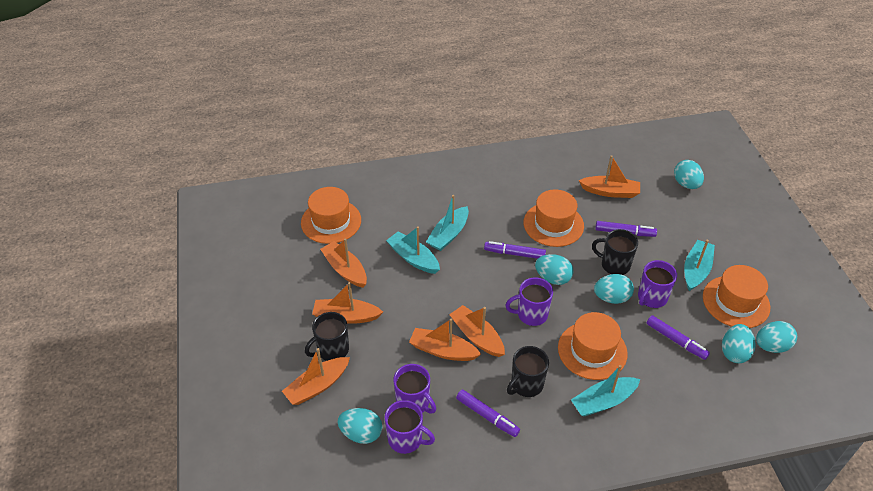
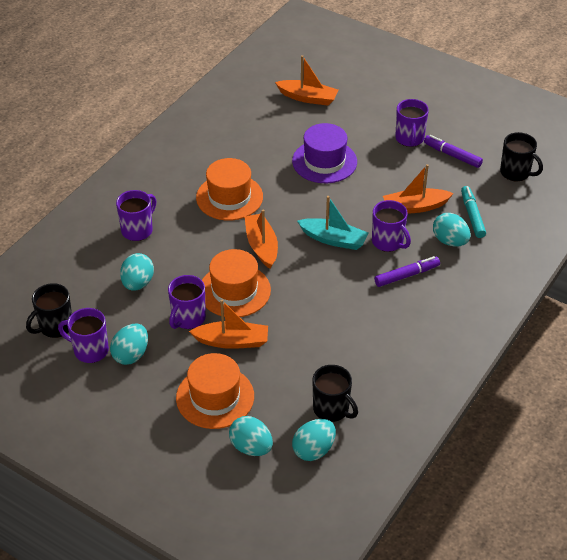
orange boat: 6 -> 4
orange hat: 4 -> 3
purple hat: 0 -> 1
purple marker: 4 -> 2
purple mug: 4 -> 5
turquoise boat: 4 -> 1
turquoise egg: 6 -> 5
turquoise marker: 0 -> 1

